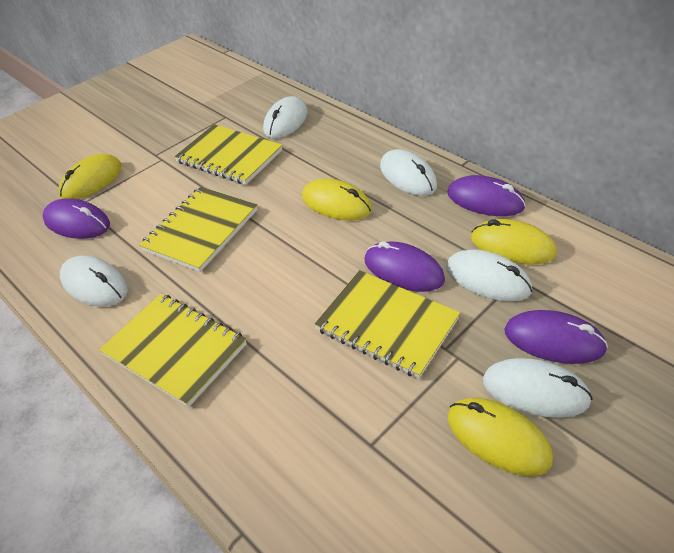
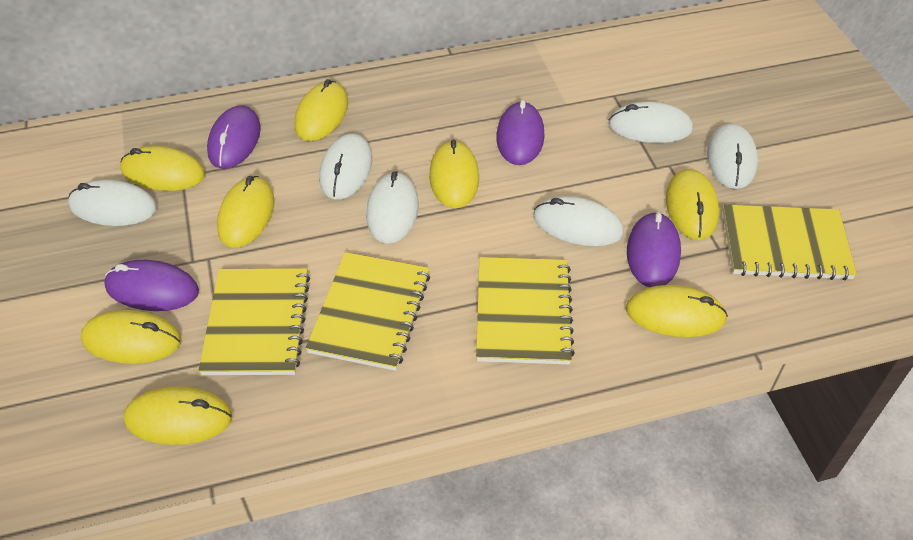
white mouse: 5 -> 6
yellow mouse: 4 -> 8

